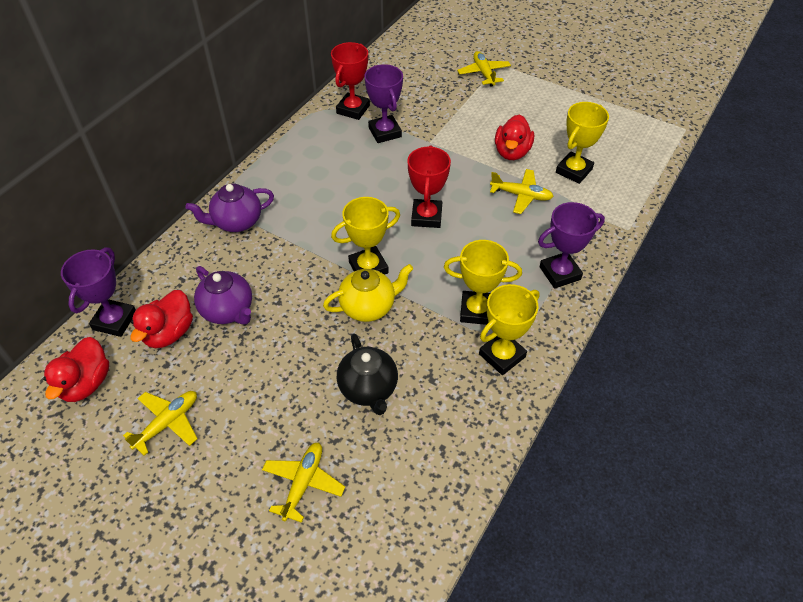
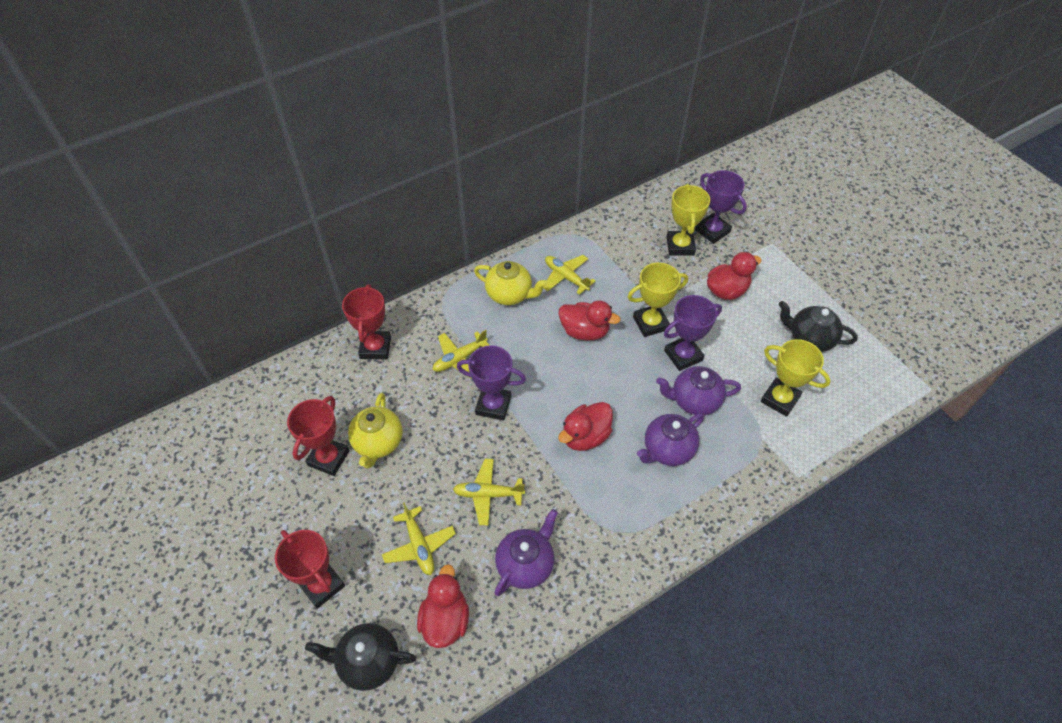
black teapot: 1 -> 2
purple teapot: 2 -> 3
red duck: 3 -> 4
red trophy: 2 -> 3
yellow teapot: 1 -> 2
yellow trophy: 4 -> 3

